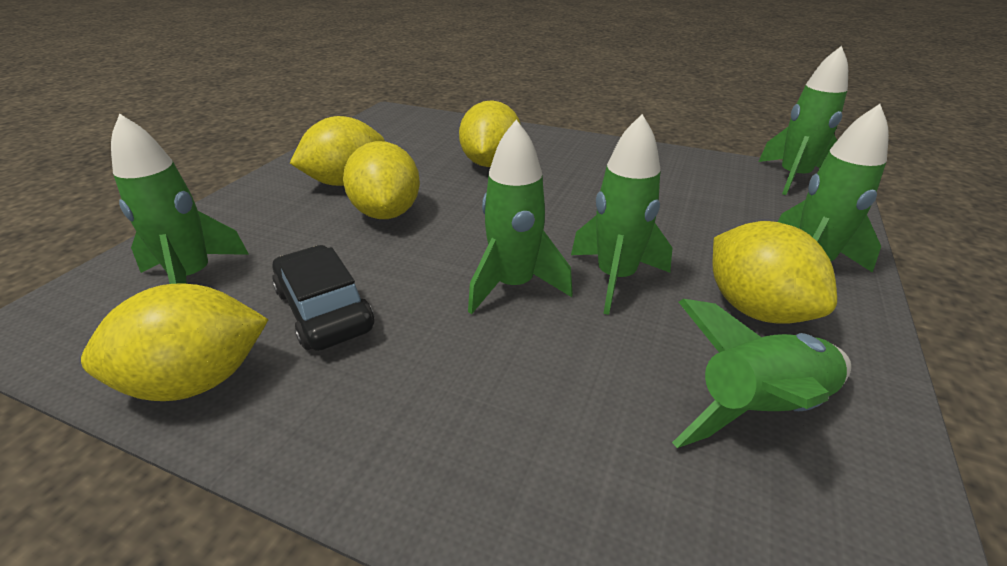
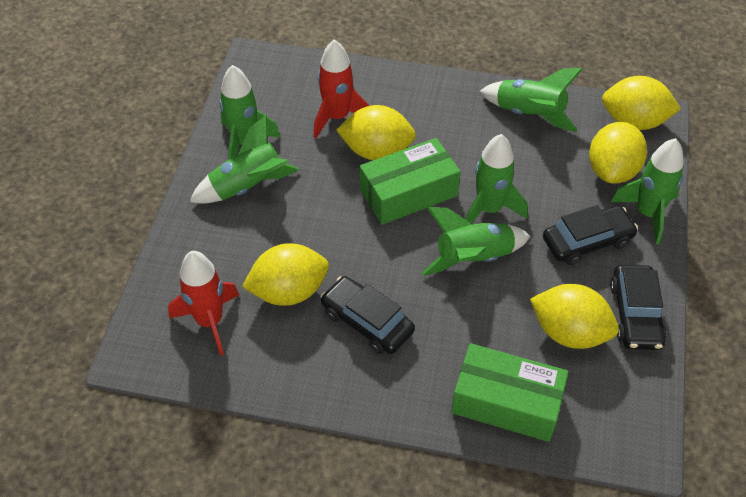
black car: 1 -> 3
green box: 0 -> 2
red rocket: 0 -> 2

